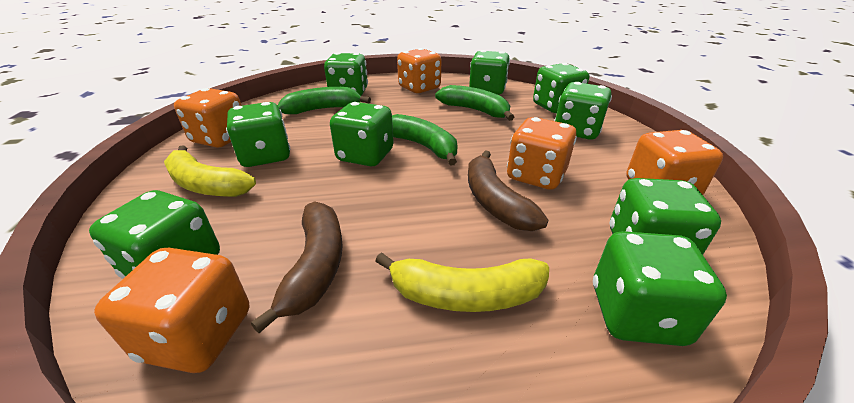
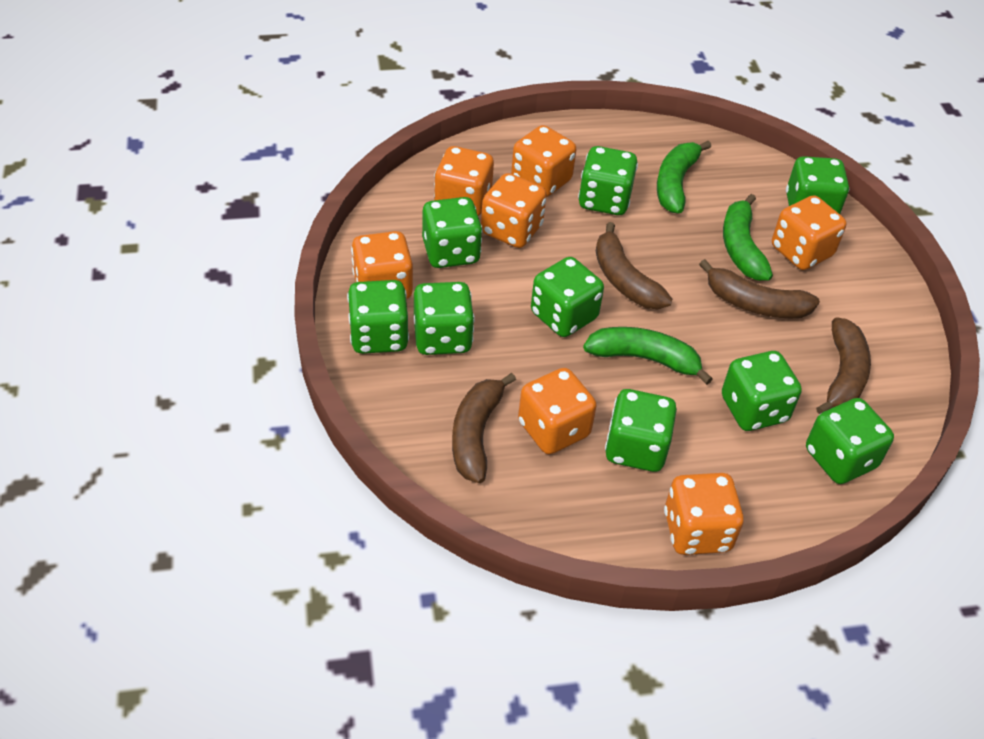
brown banana: 2 -> 4
orange dice: 5 -> 7
yellow banana: 2 -> 0

